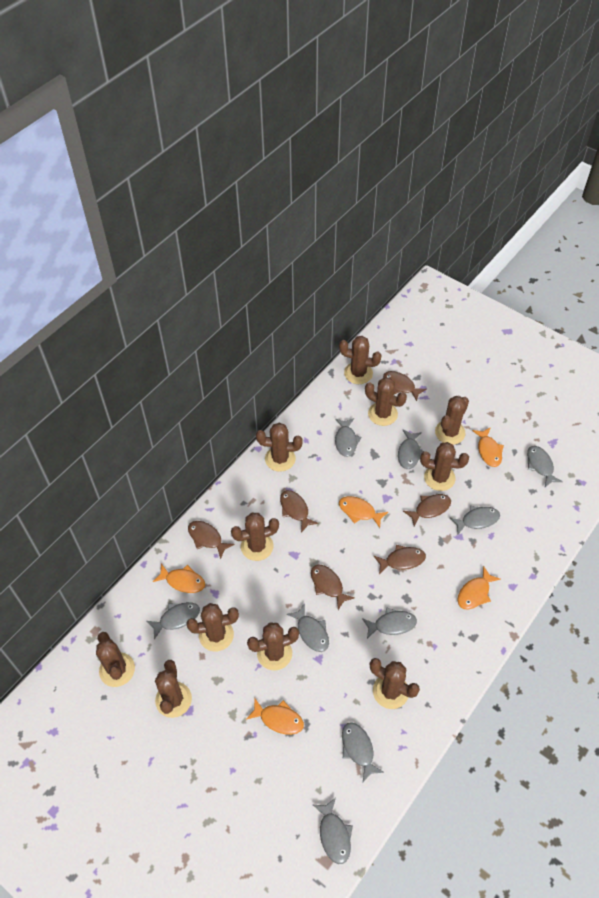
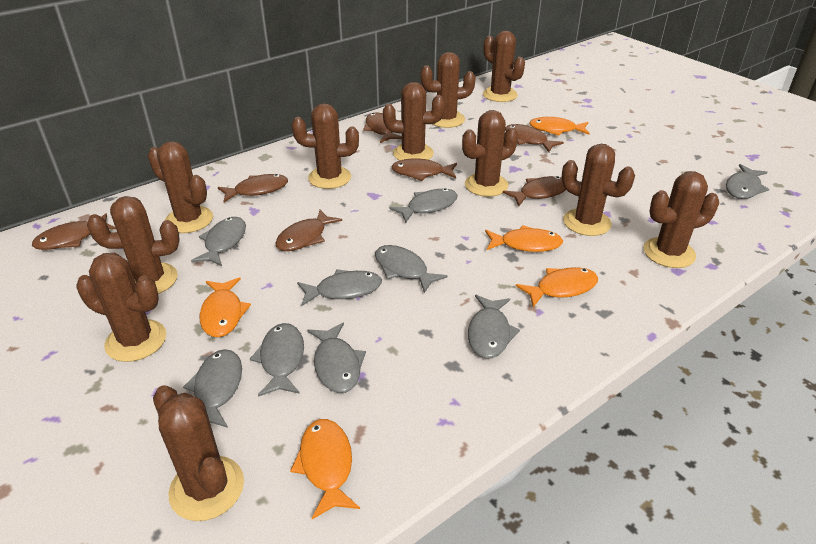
brown fish: 6 -> 7

